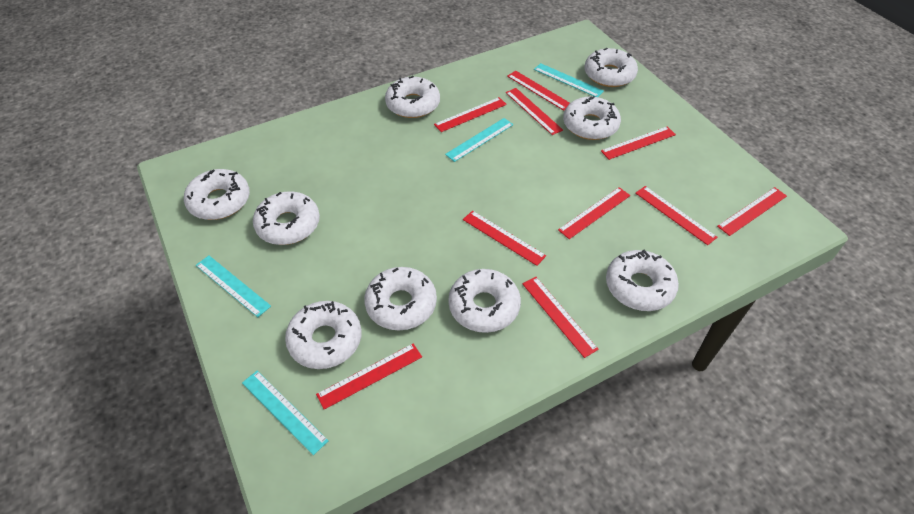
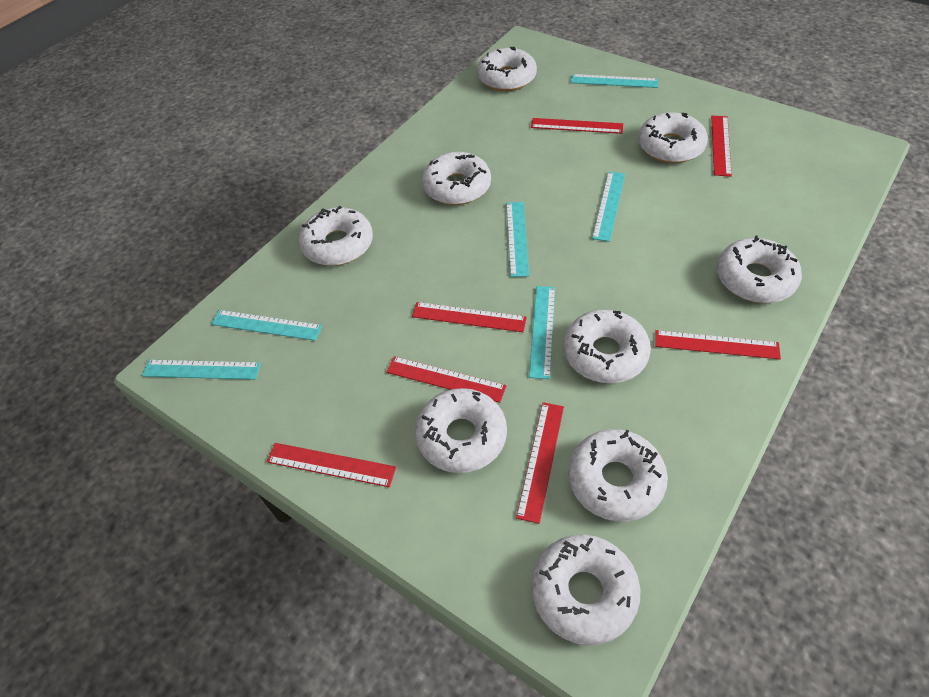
red ruler: 10 -> 7
turquoise ruler: 4 -> 6

